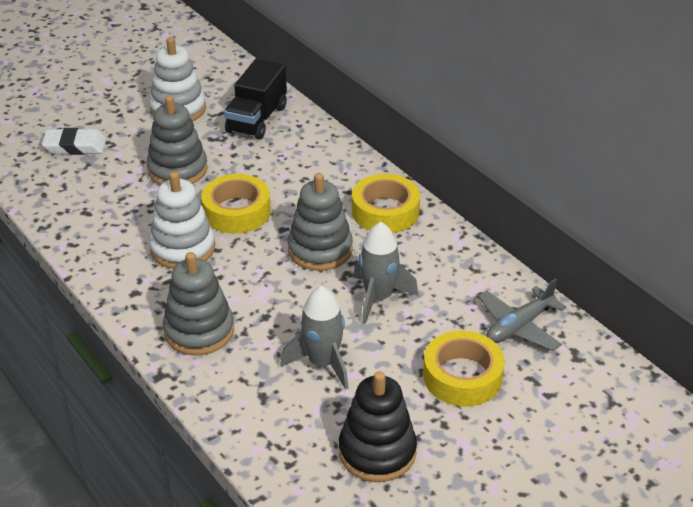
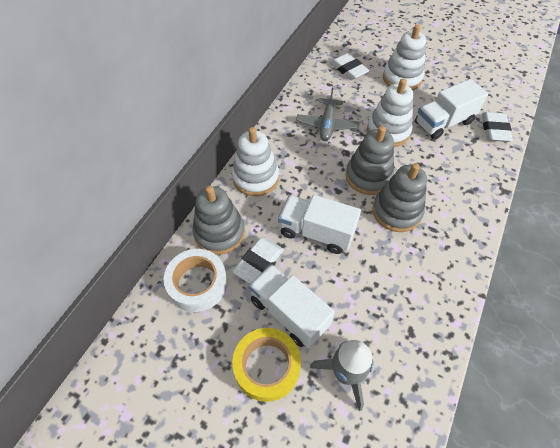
black stacking toy: 1 -> 0
black truck: 1 -> 0
grey rocket: 2 -> 1
white eraser: 1 -> 3
white stacking toy: 2 -> 3
white tape: 0 -> 1
white truck: 0 -> 3
yellow tape: 3 -> 1

